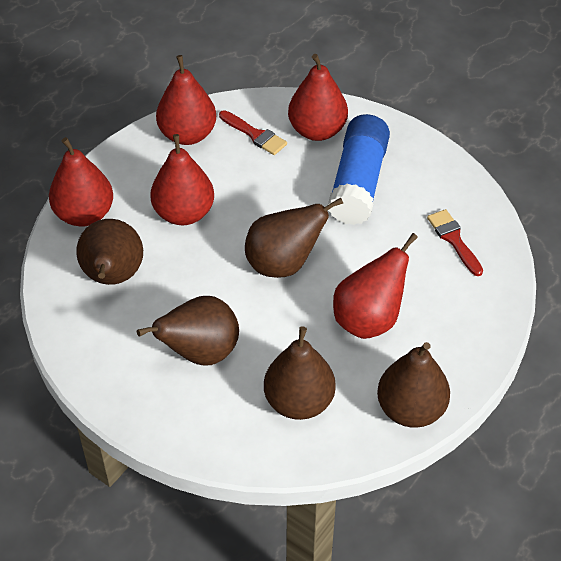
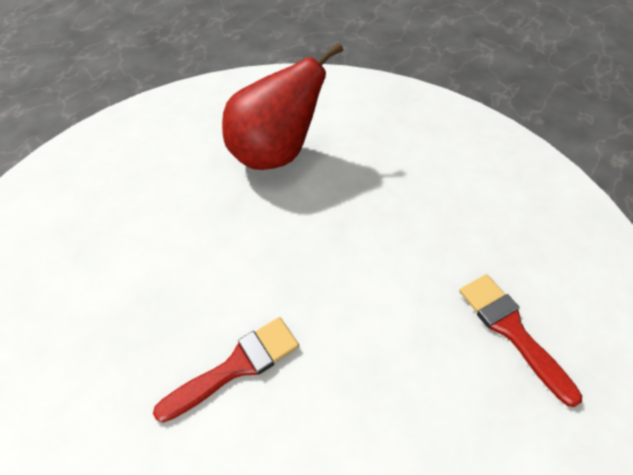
blue glue stick: 1 -> 0
brown pear: 5 -> 0
red pear: 5 -> 1

